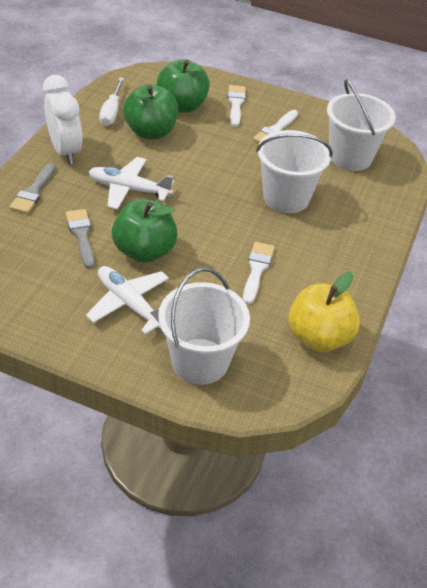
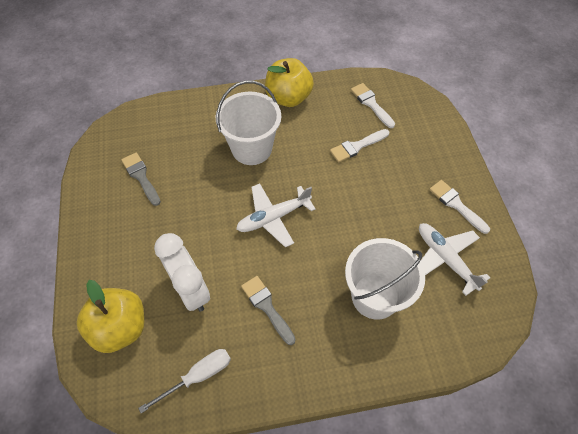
green apple: 3 -> 0
white bucket: 3 -> 2
yellow apple: 1 -> 2

